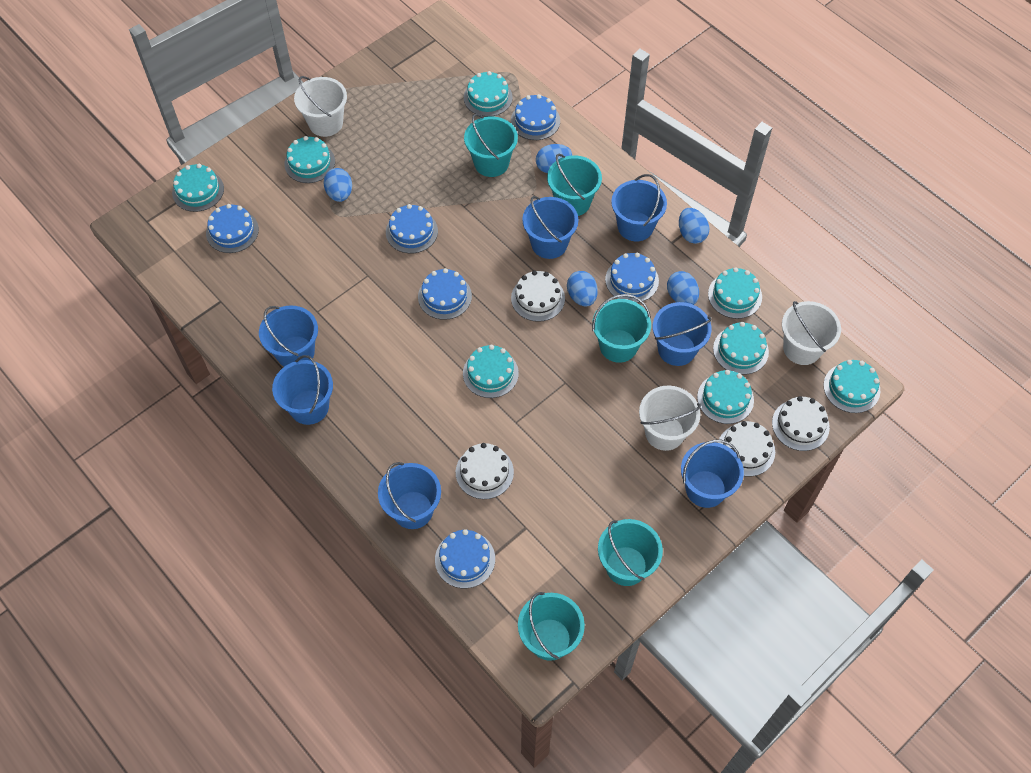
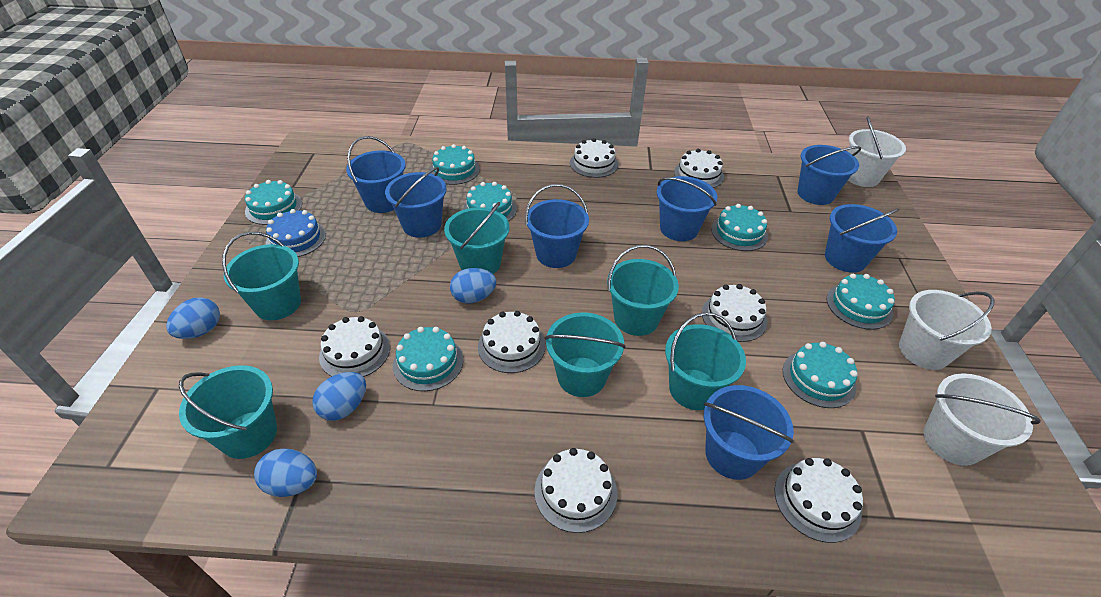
blue cake: 6 -> 1
blue egg: 5 -> 4
turquoise bucket: 5 -> 6
turquoise cake: 8 -> 7
white cake: 4 -> 7

